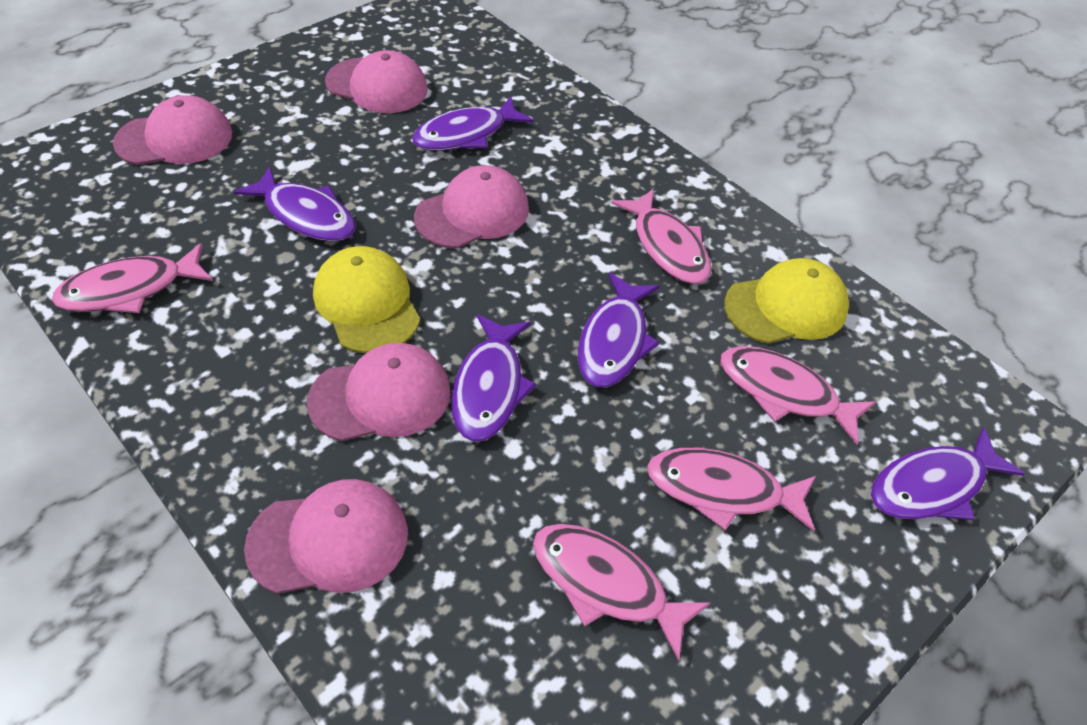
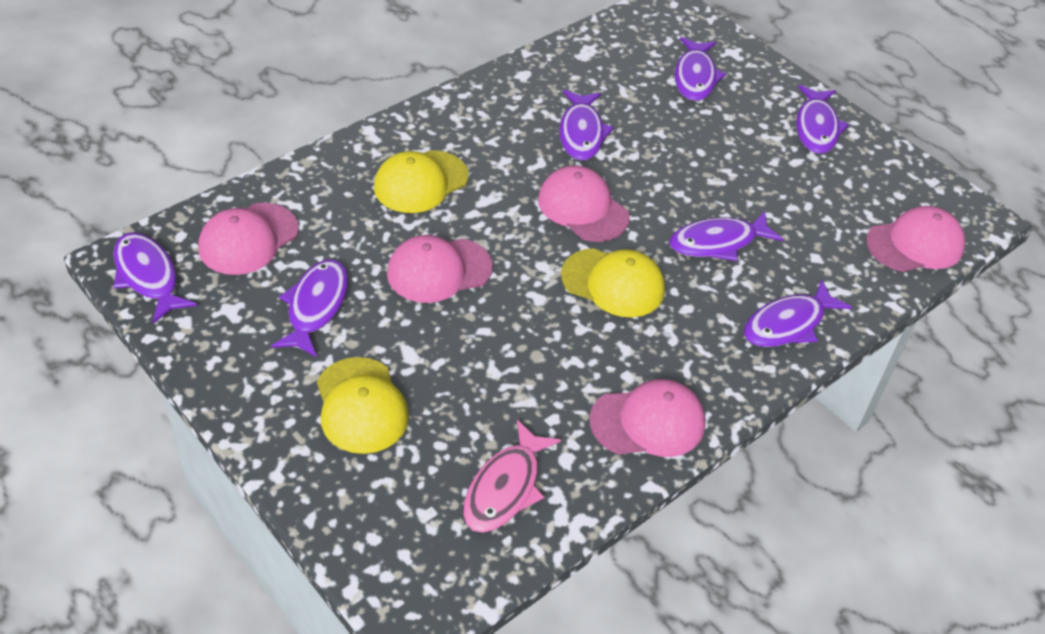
pink fish: 5 -> 1
purple fish: 5 -> 7
yellow cap: 2 -> 3

